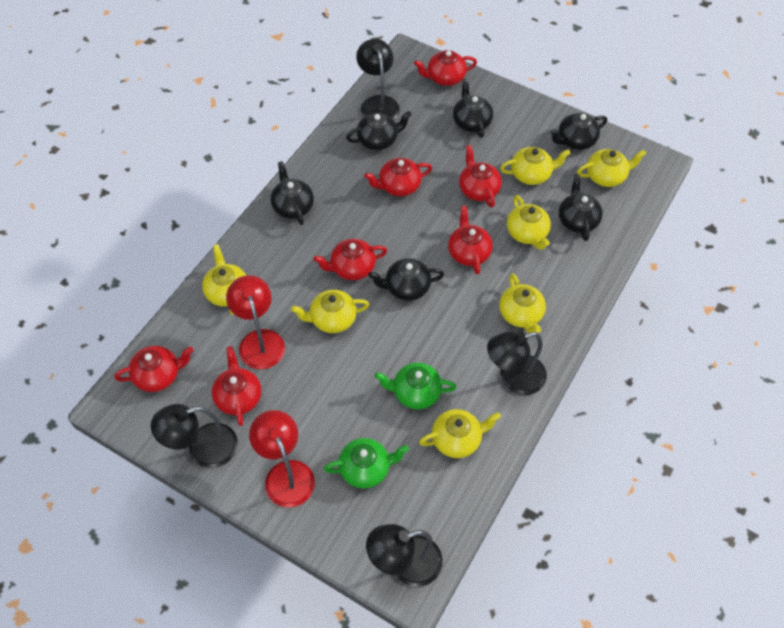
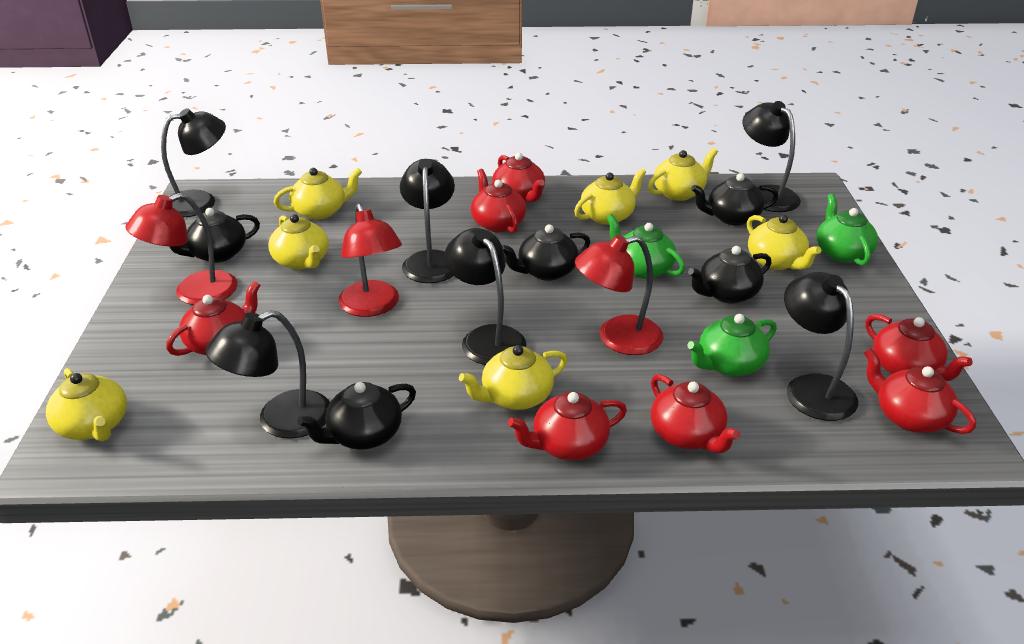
black lamp: 4 -> 6
black teapot: 6 -> 5
green teapot: 2 -> 3
red lamp: 2 -> 3

